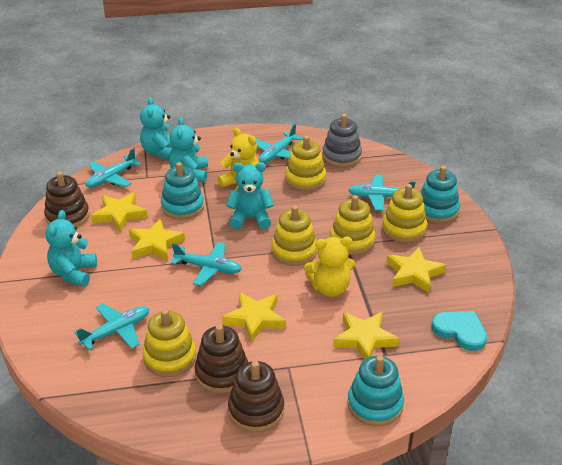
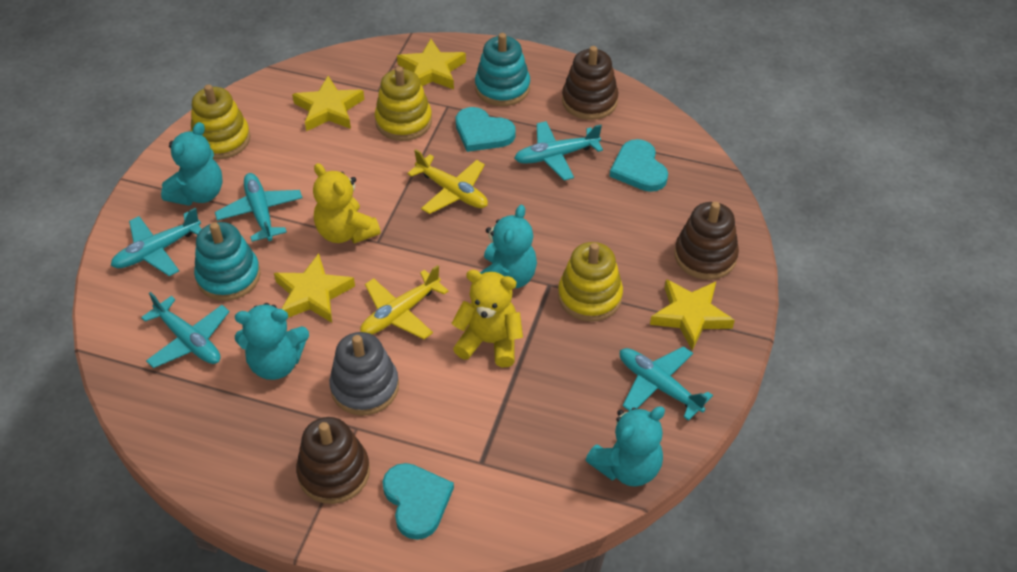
turquoise heart: 1 -> 3
turquoise stacking toy: 3 -> 2
yellow plane: 0 -> 2
yellow stacking toy: 5 -> 3
yellow star: 5 -> 4

